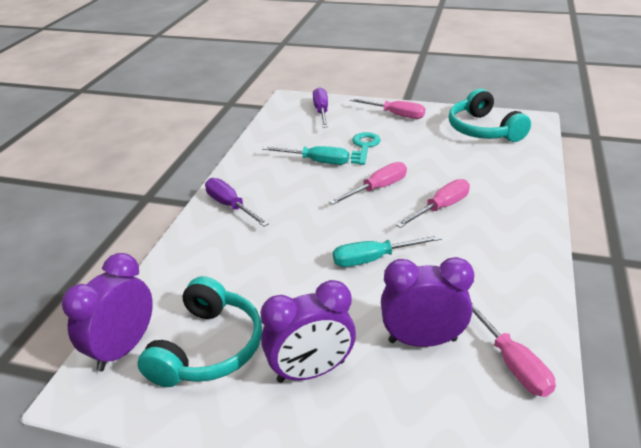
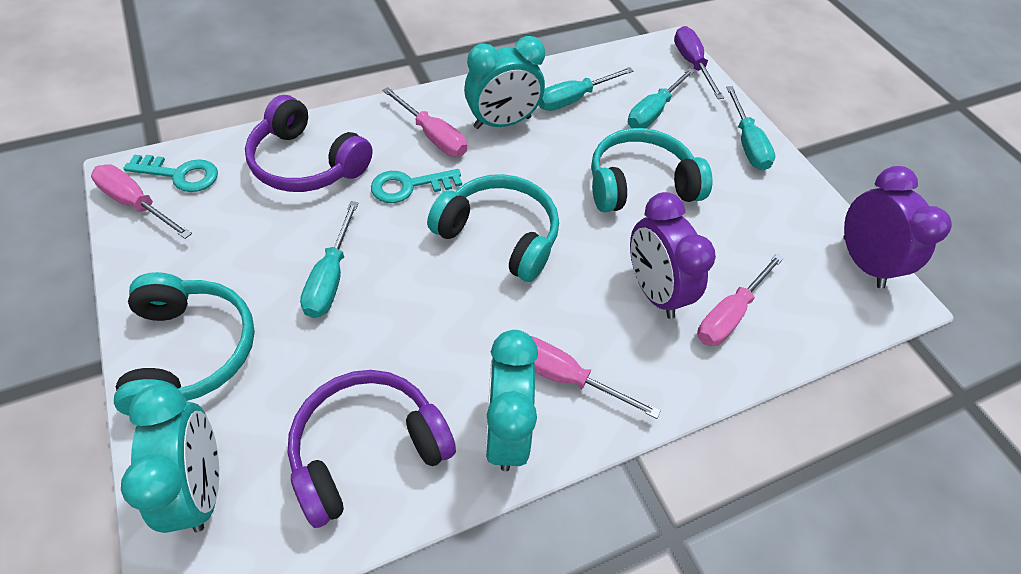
purple clock: 3 -> 2
purple headphones: 0 -> 2
purple screwdriver: 2 -> 1
turquoise clock: 0 -> 3
turquoise headphones: 2 -> 3
turquoise key: 1 -> 2
turquoise screwdriver: 2 -> 4

